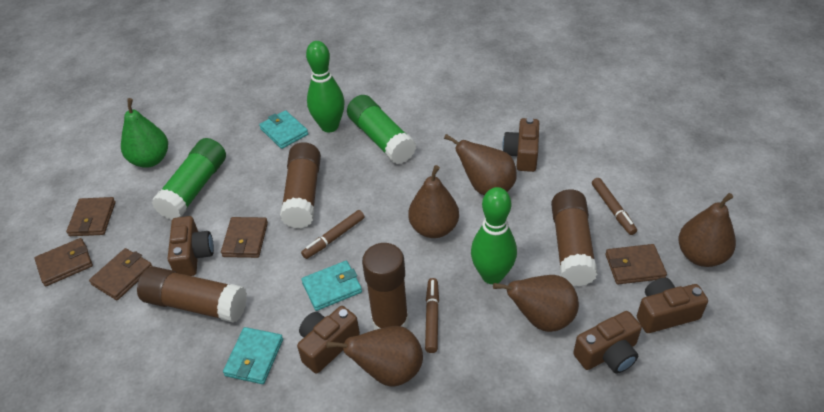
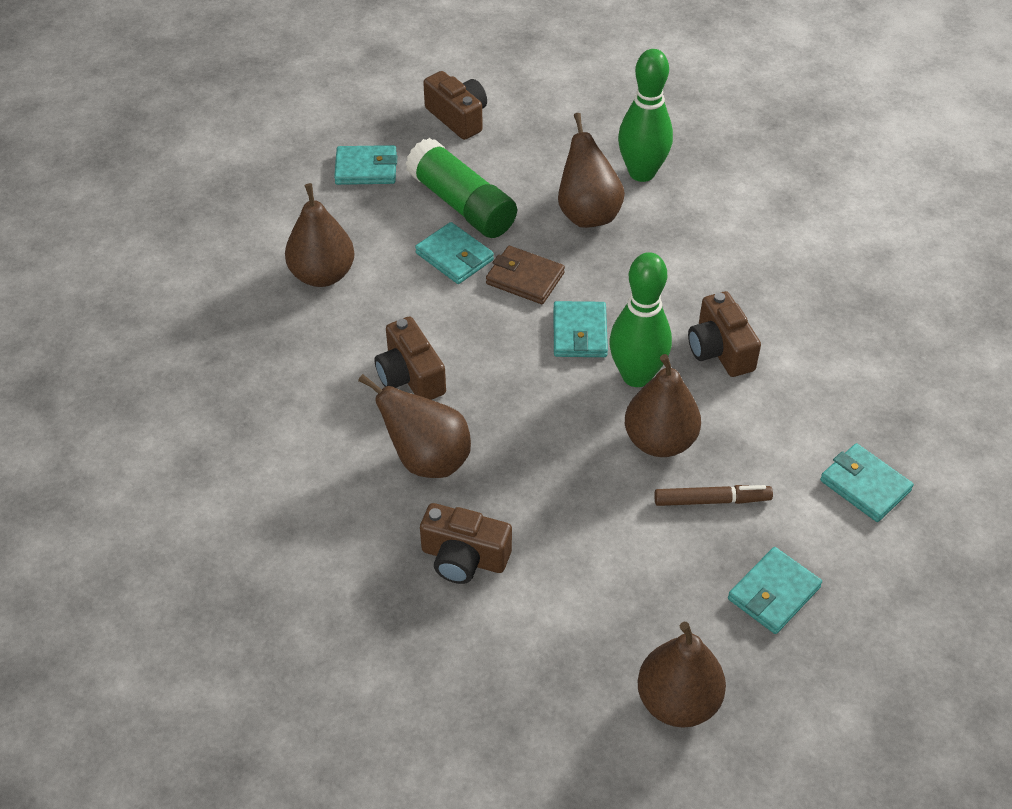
brown camera: 5 -> 4
brown glue stick: 4 -> 0
brown marker: 3 -> 1
brown wallet: 5 -> 1
green glue stick: 2 -> 1
green pear: 1 -> 0
turquoise wallet: 3 -> 5

